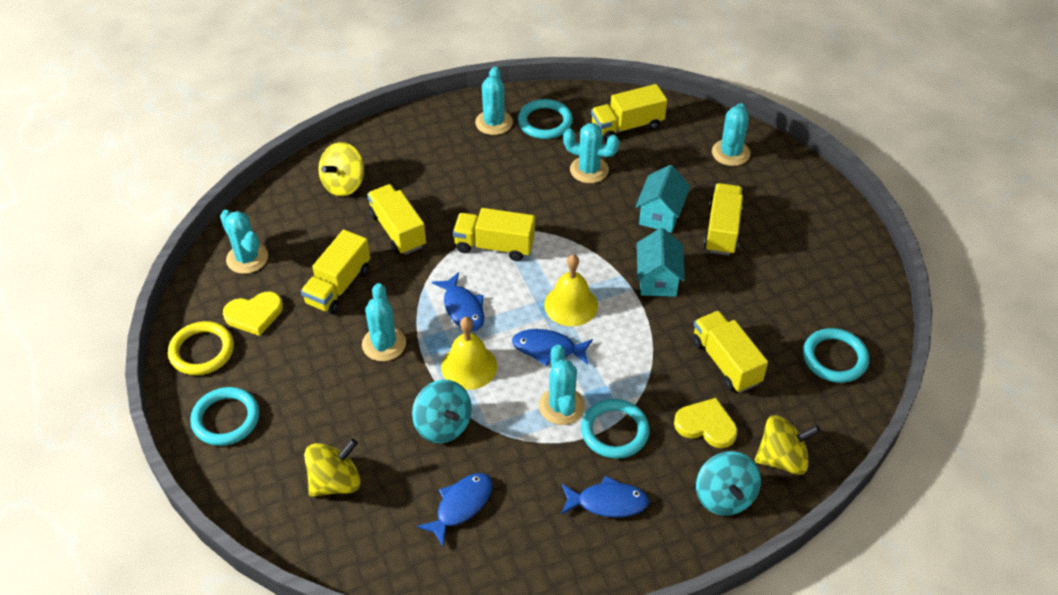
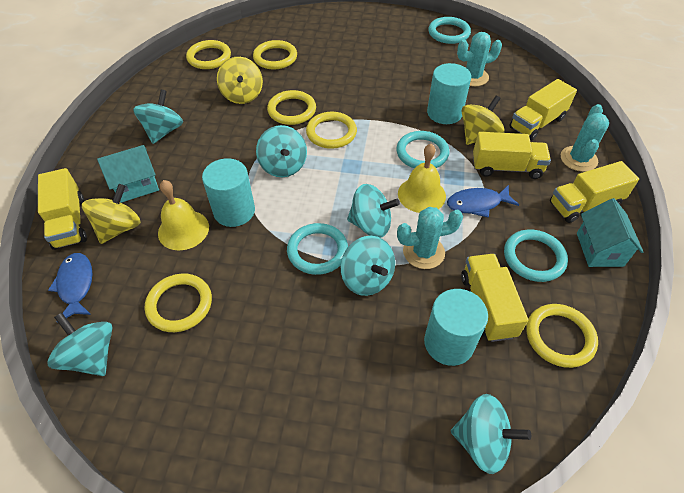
blue fish: 4 -> 2
turquoise cactus: 6 -> 3
turquoise cylinder: 0 -> 3
turquoise spinning top: 2 -> 6
yellow heart: 2 -> 0
yellow ring: 1 -> 6
yellow truck: 6 -> 5

